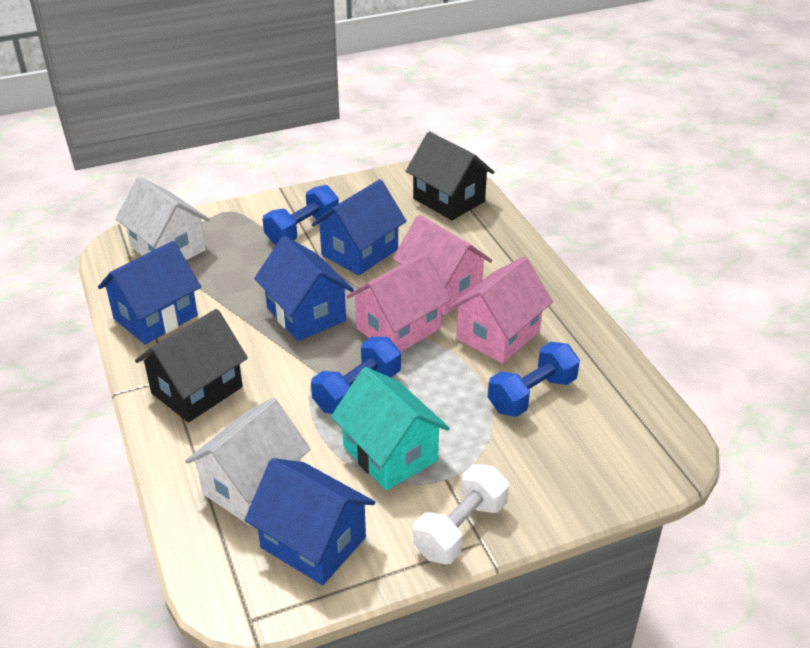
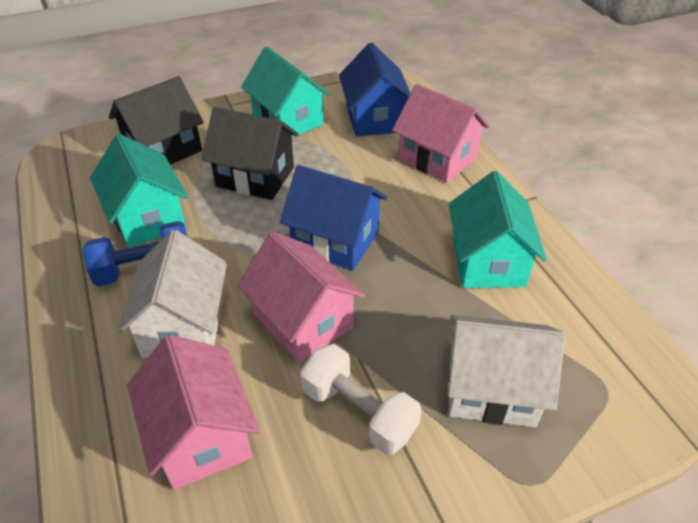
blue dumbbell: 3 -> 1
blue house: 4 -> 2
turquoise house: 1 -> 3

